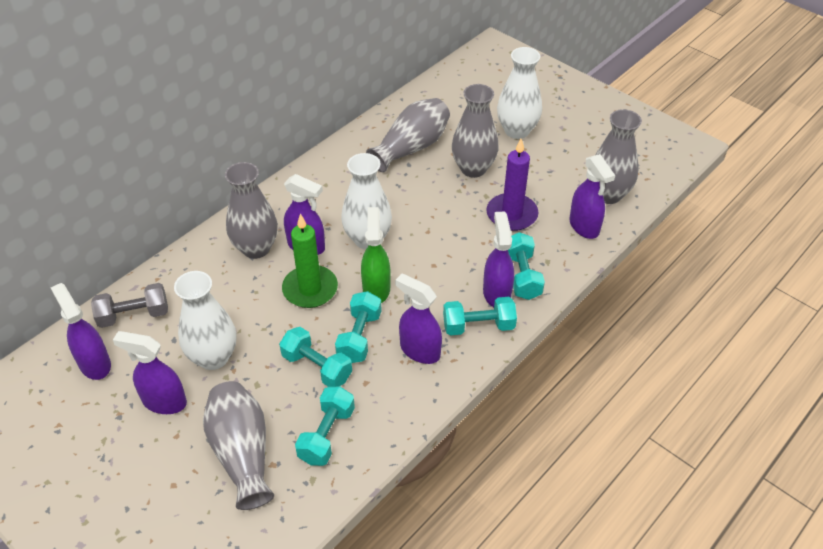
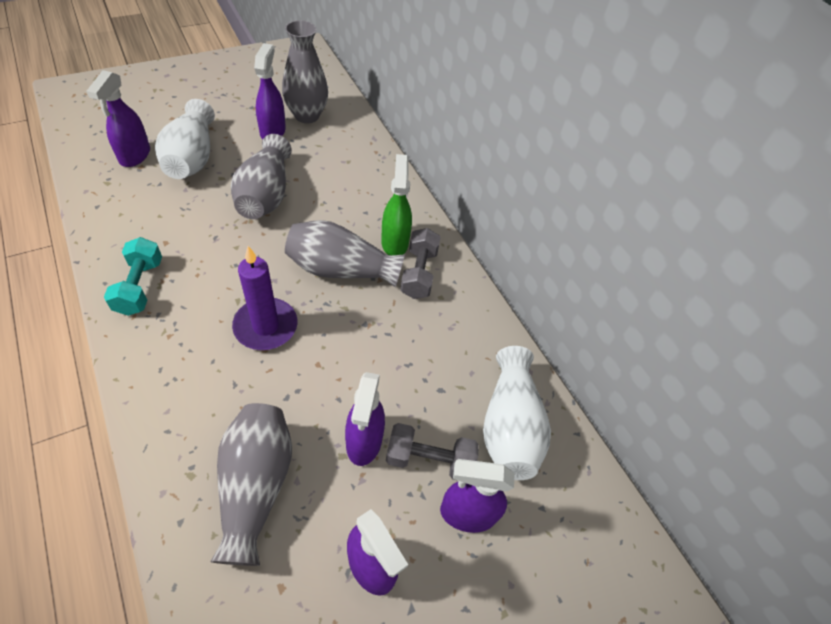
green candle: 1 -> 0
grey dumbbell: 1 -> 2
grey vase: 5 -> 4
purple spray bottle: 6 -> 5
turquoise dumbbell: 5 -> 1
white vase: 3 -> 2

